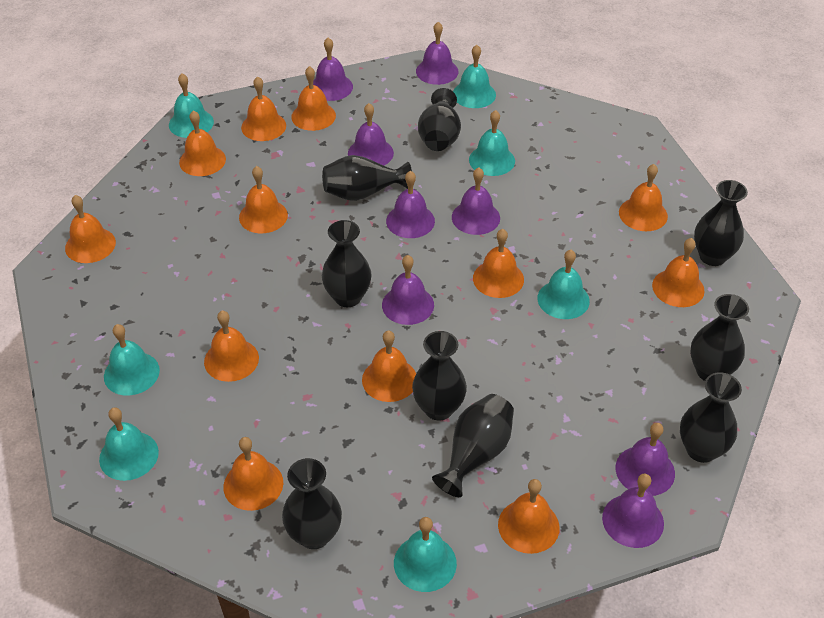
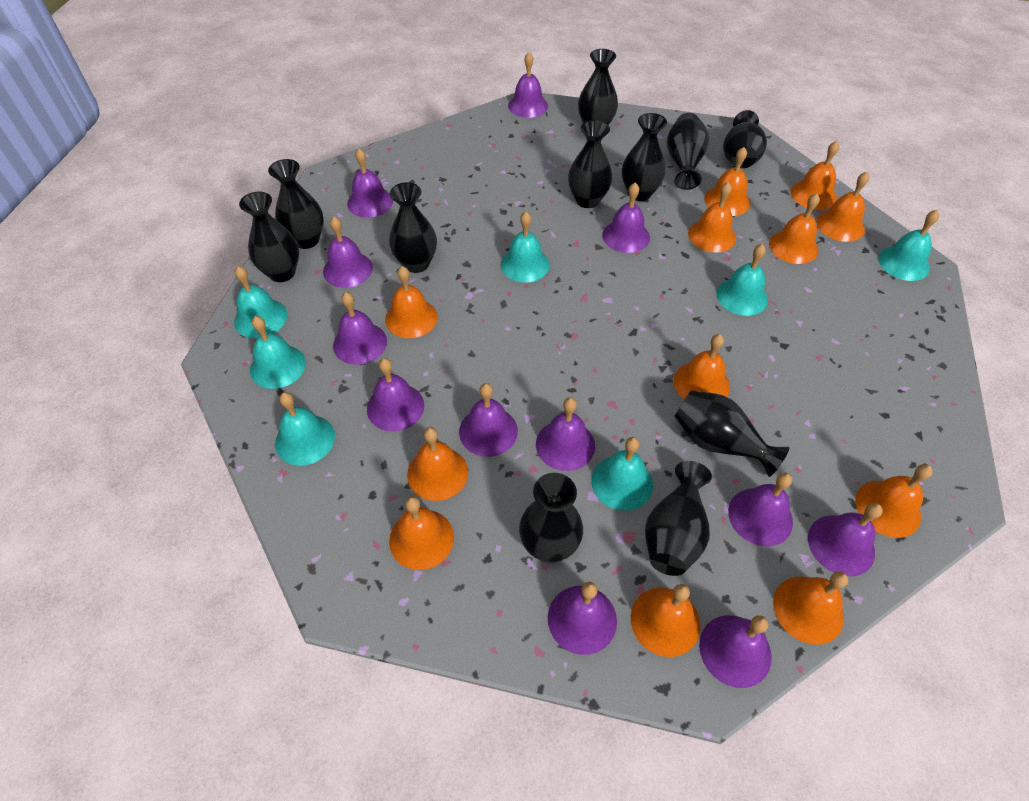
black vase: 9 -> 11
purple bell: 8 -> 12

